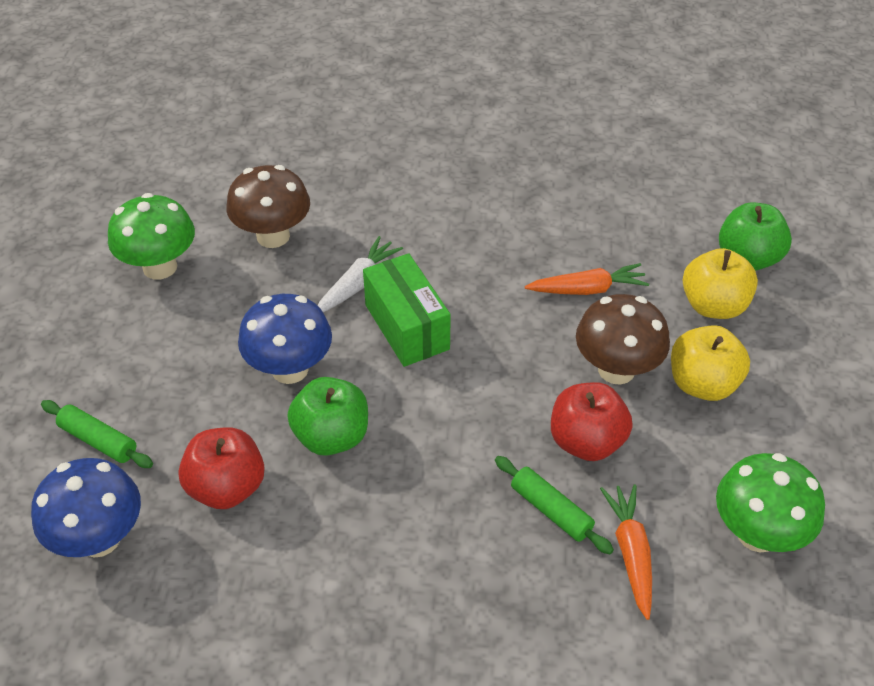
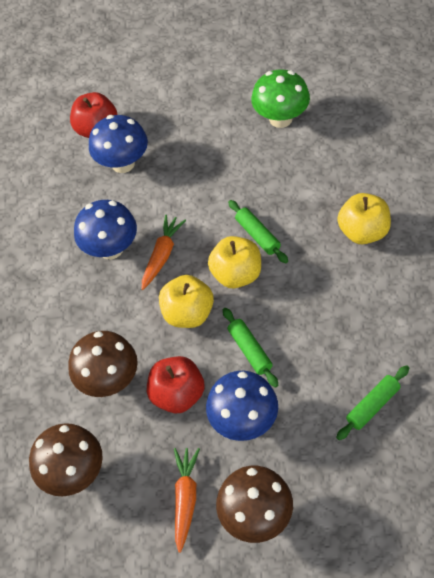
blue mushroom: 2 -> 3
brown mushroom: 2 -> 3
green apple: 2 -> 0
green box: 1 -> 0
green mushroom: 2 -> 1
green rolling pin: 2 -> 3
white carrot: 1 -> 0
yellow apple: 2 -> 3

